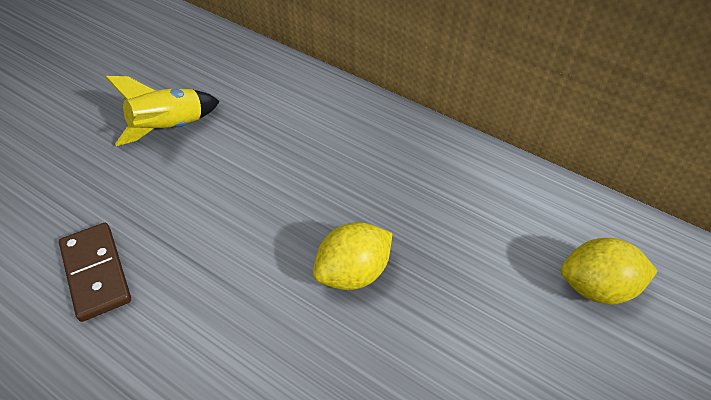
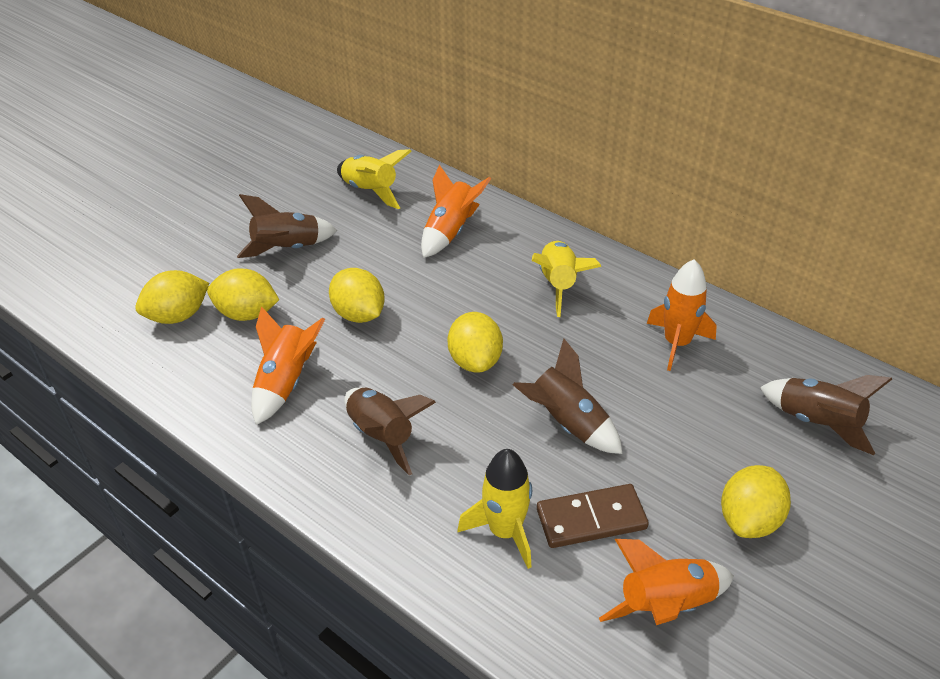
brown rocket: 0 -> 4
orange rocket: 0 -> 4
yellow lemon: 2 -> 5
yellow rocket: 1 -> 3

